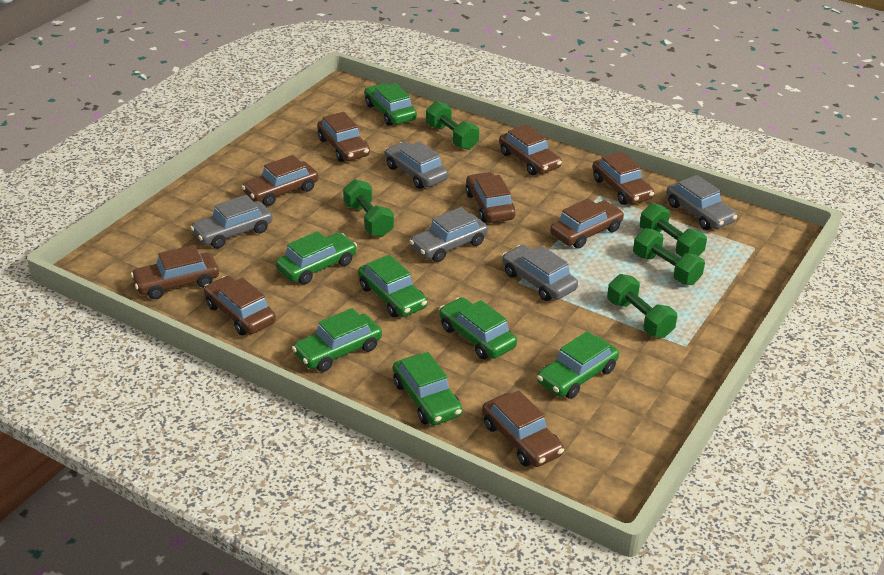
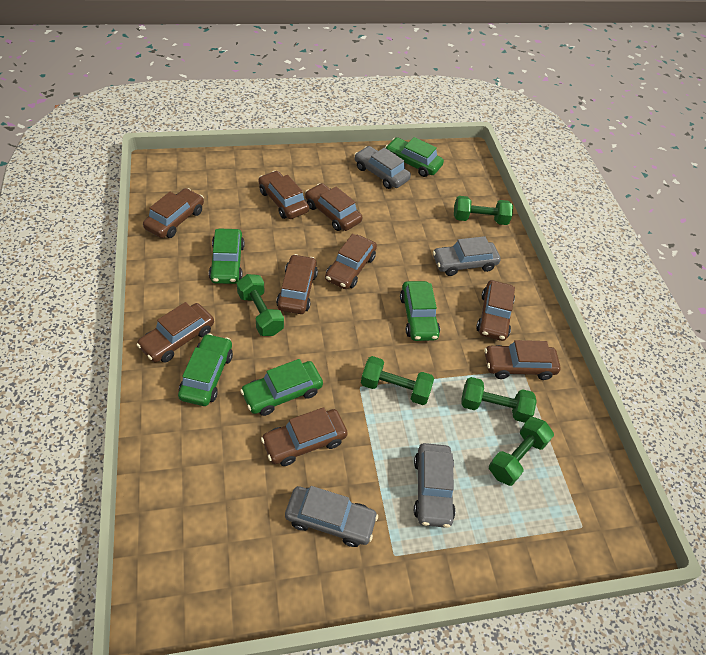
green car: 7 -> 5
grey car: 5 -> 4

